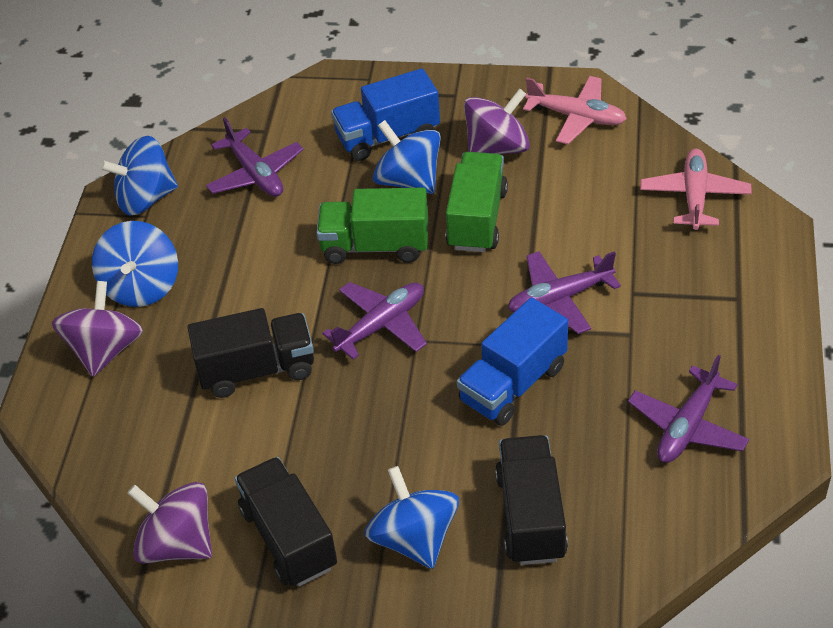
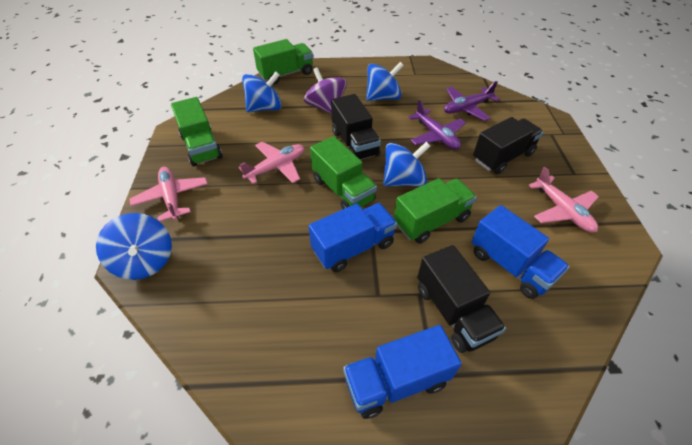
blue truck: 2 -> 3
green truck: 2 -> 4
pink plane: 2 -> 3
purple plane: 4 -> 2
purple spinning top: 3 -> 1

